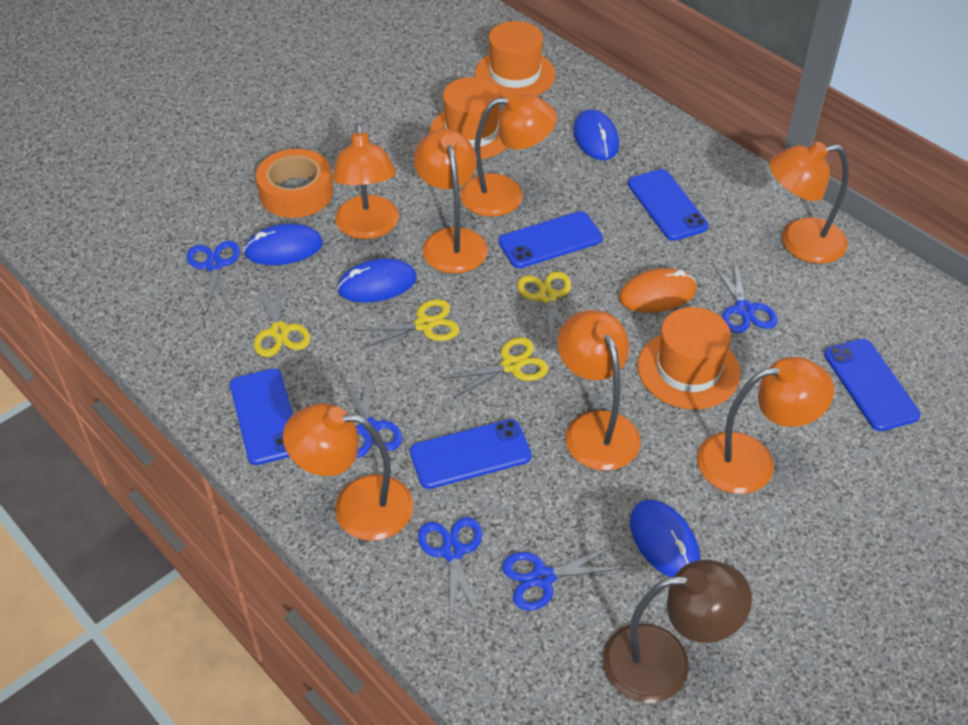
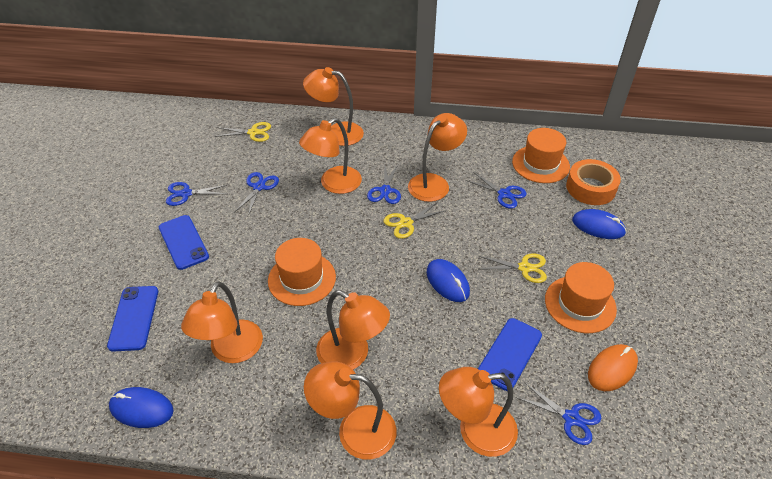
blue mouse: 4 -> 3
blue phone: 5 -> 3
brown lamp: 1 -> 0
yellow scissors: 4 -> 3

